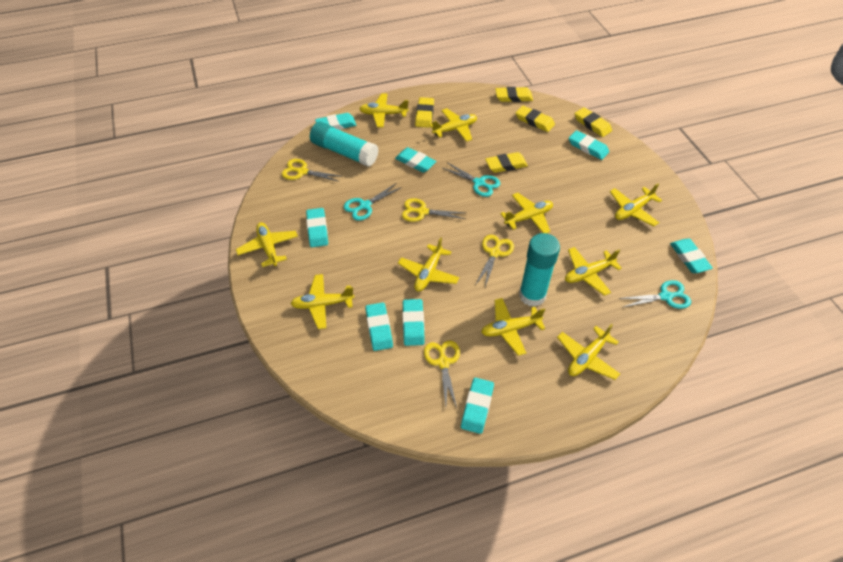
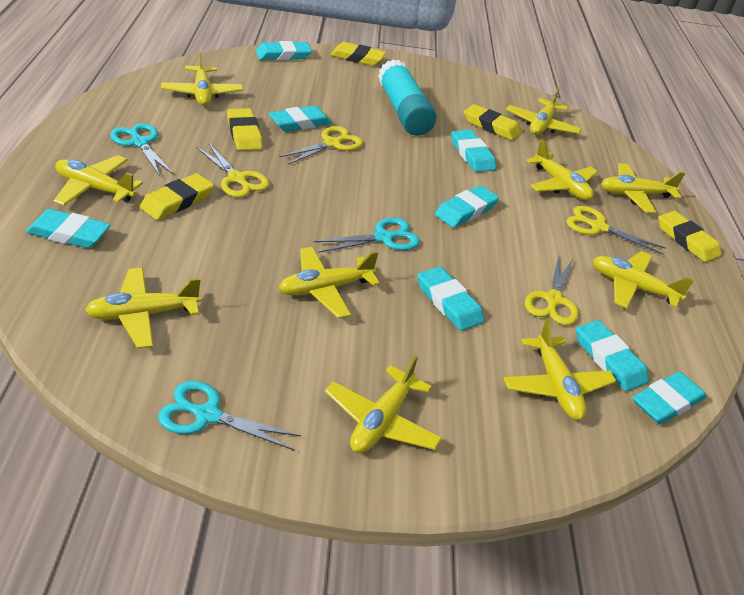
turquoise glue stick: 2 -> 1

